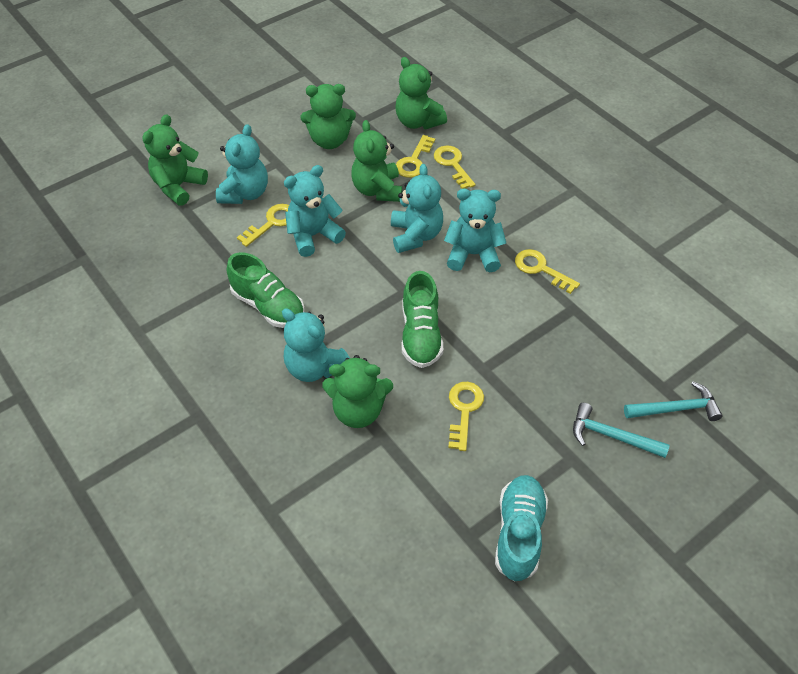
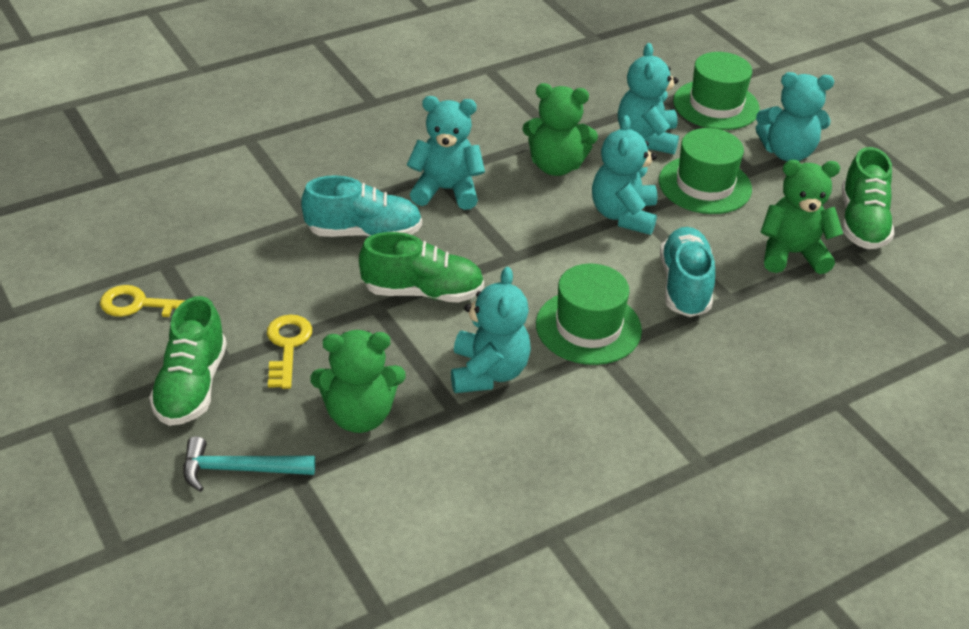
green hat: 0 -> 3
green shoe: 2 -> 3
green teddy bear: 5 -> 3
turquoise hammer: 2 -> 1
turquoise shoe: 1 -> 2
yellow key: 5 -> 2

